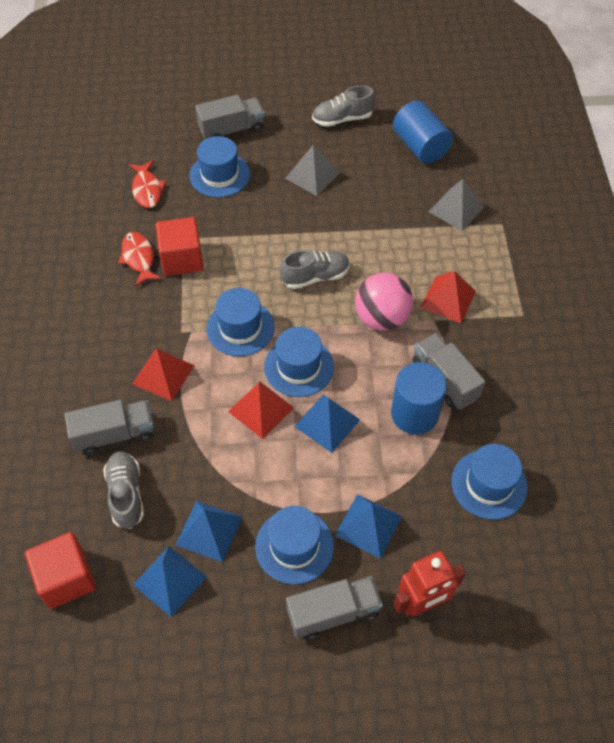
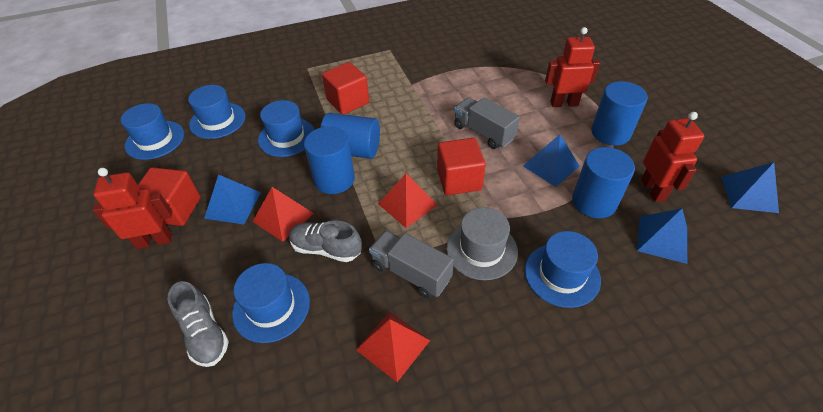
blue cylinder: 2 -> 4
grey hat: 0 -> 1
grey pyramid: 2 -> 0
grey shoe: 3 -> 2
grey truck: 4 -> 2
pink ball: 1 -> 0
red cube: 2 -> 3
red fish: 2 -> 0
red robot: 1 -> 3

